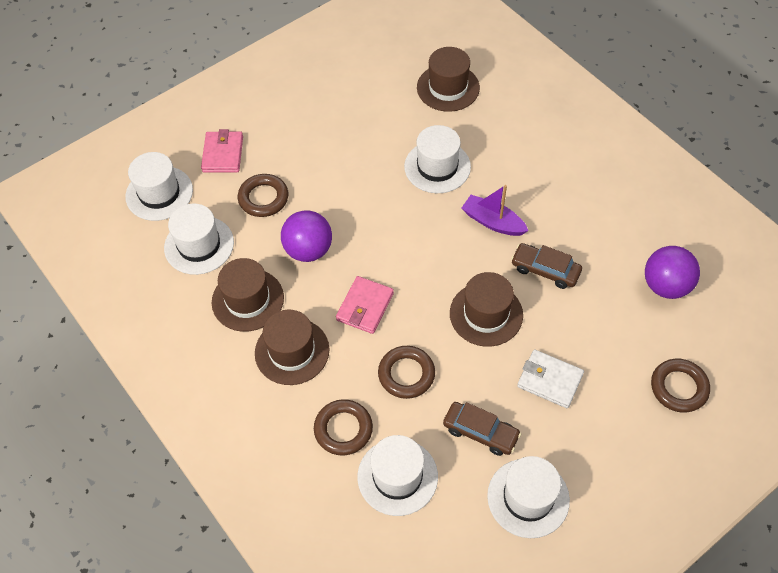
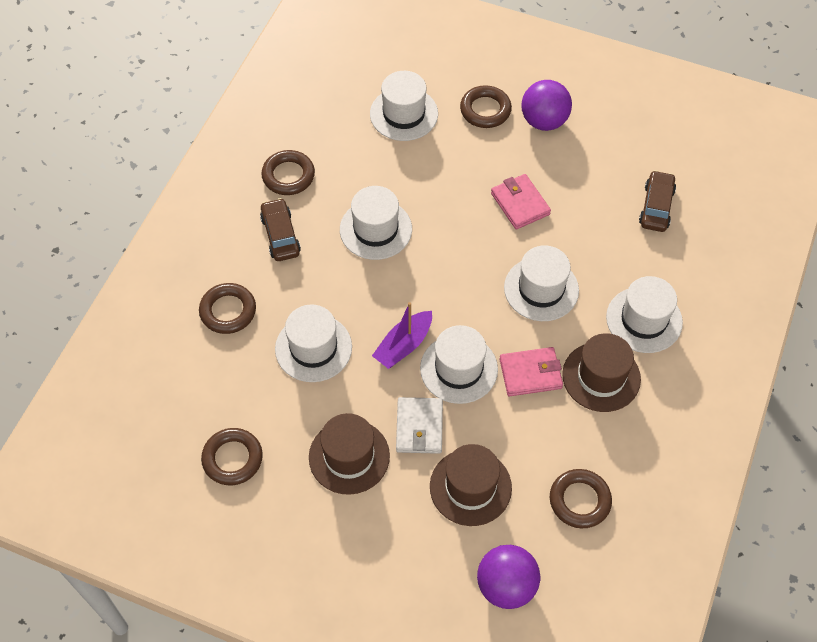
brown hat: 4 -> 3
brown ring: 4 -> 5
white hat: 5 -> 6

